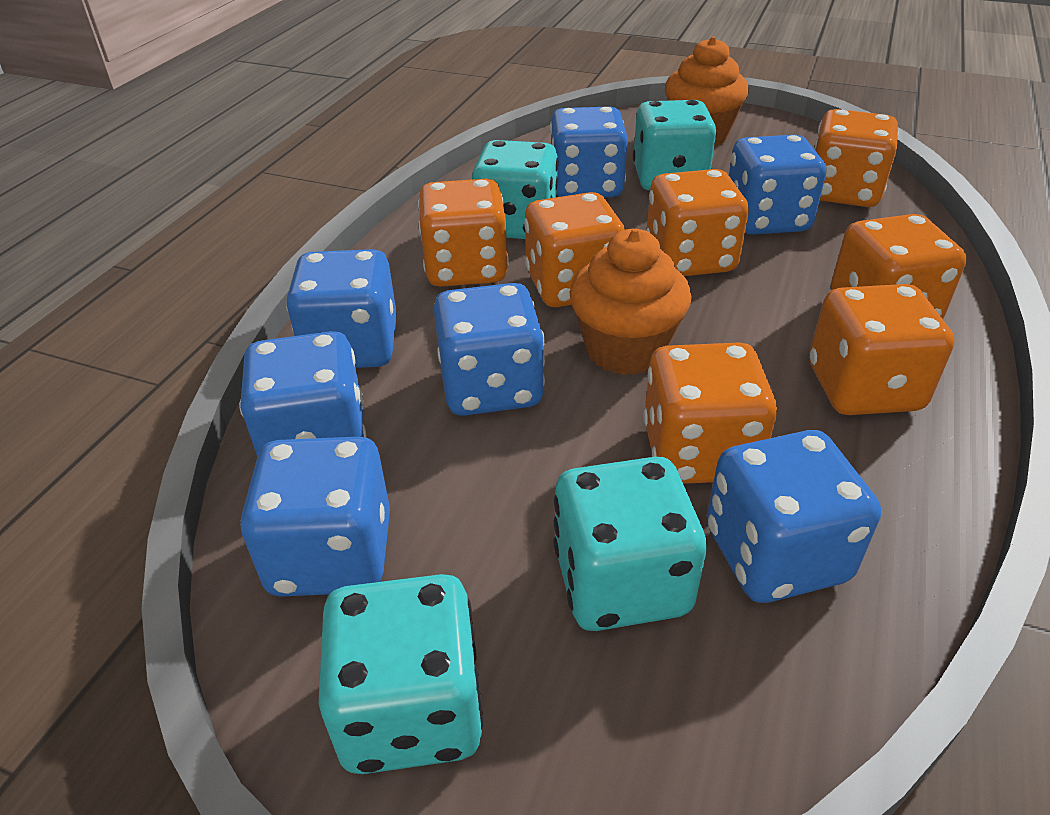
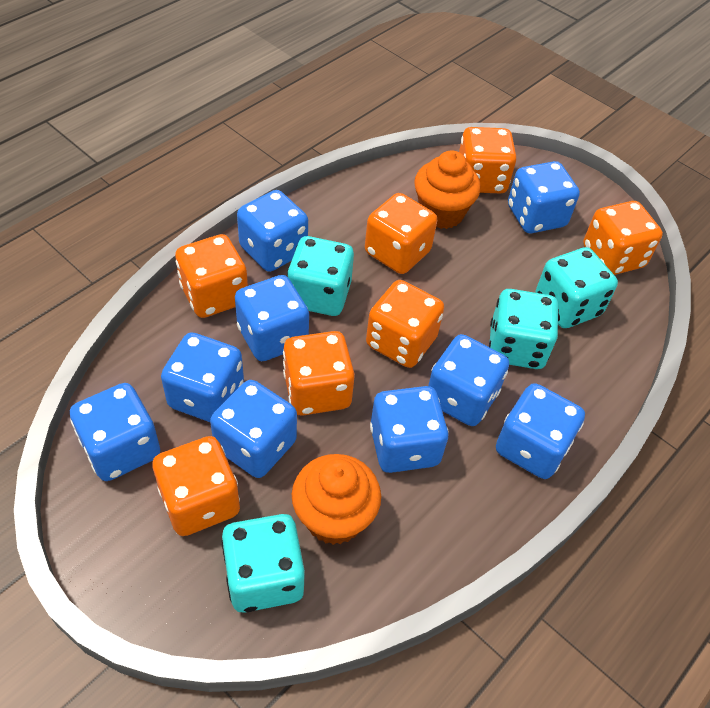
blue dice: 7 -> 9

